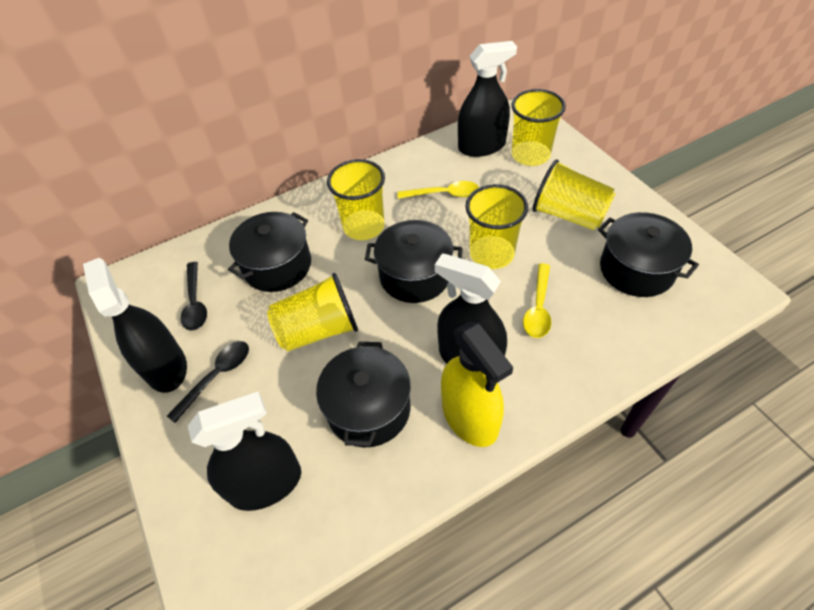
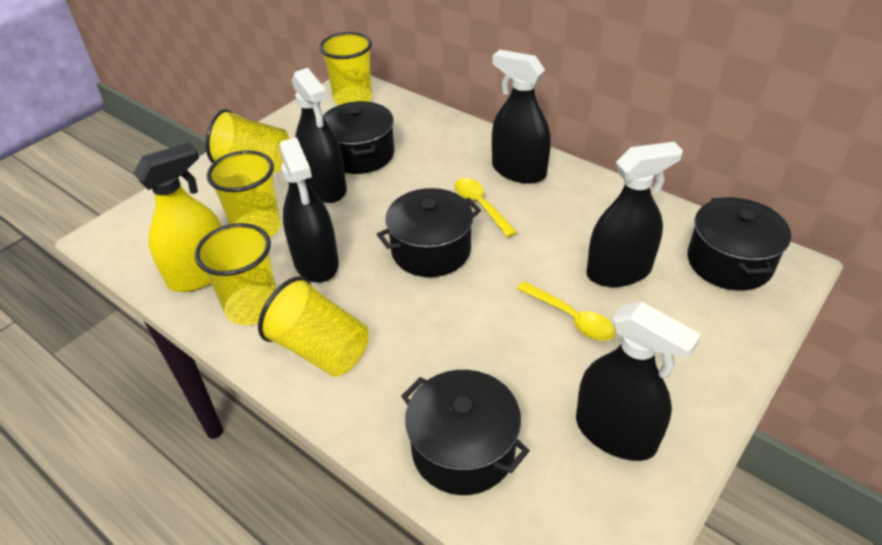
black spoon: 2 -> 0
black spray bottle: 4 -> 5

